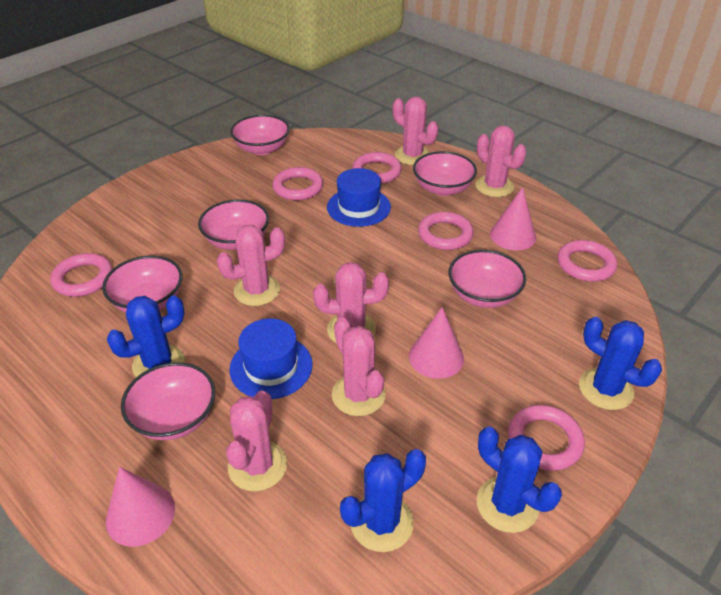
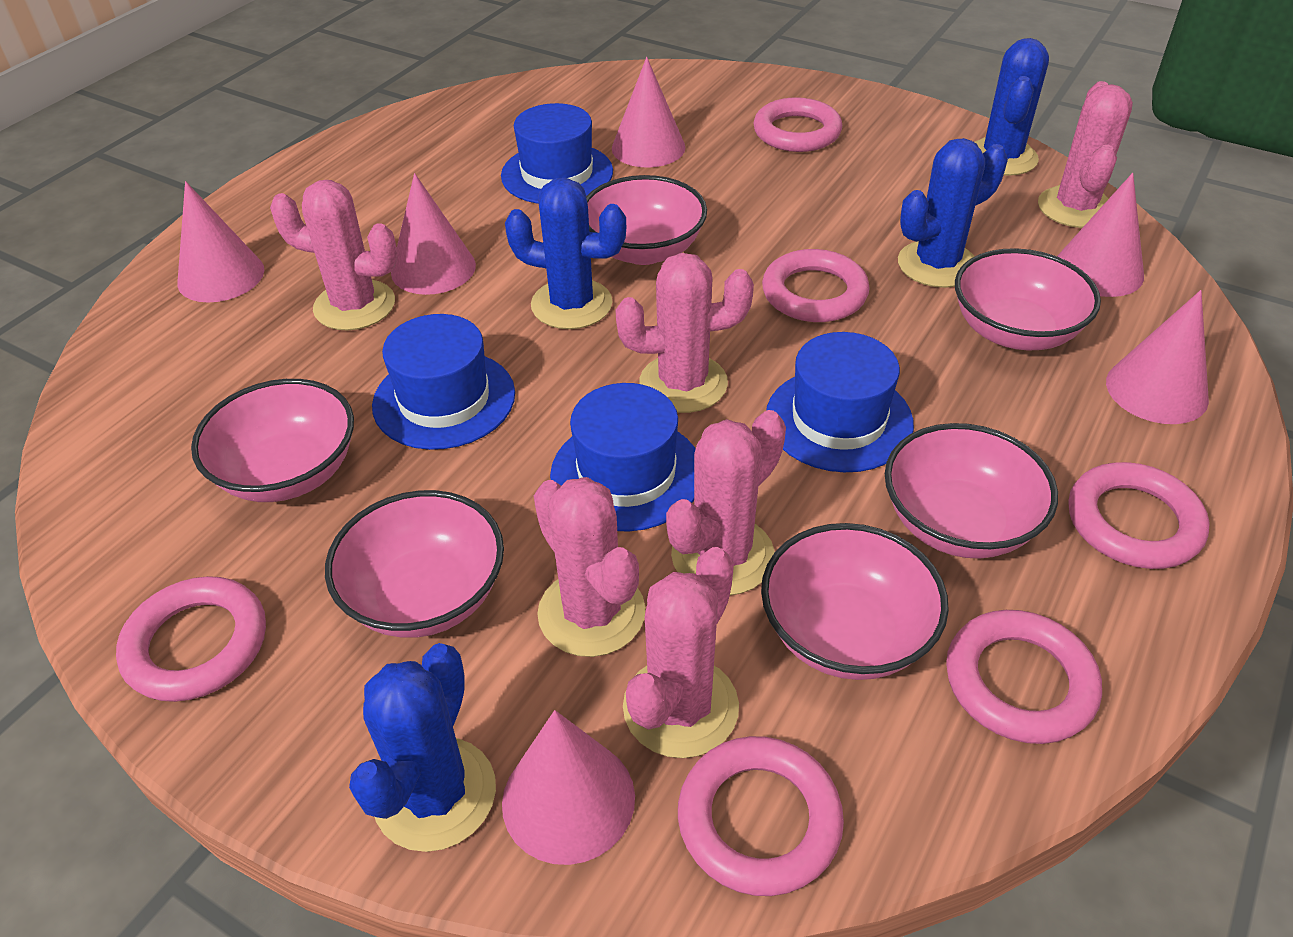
blue hat: 2 -> 4
pink cone: 3 -> 6

